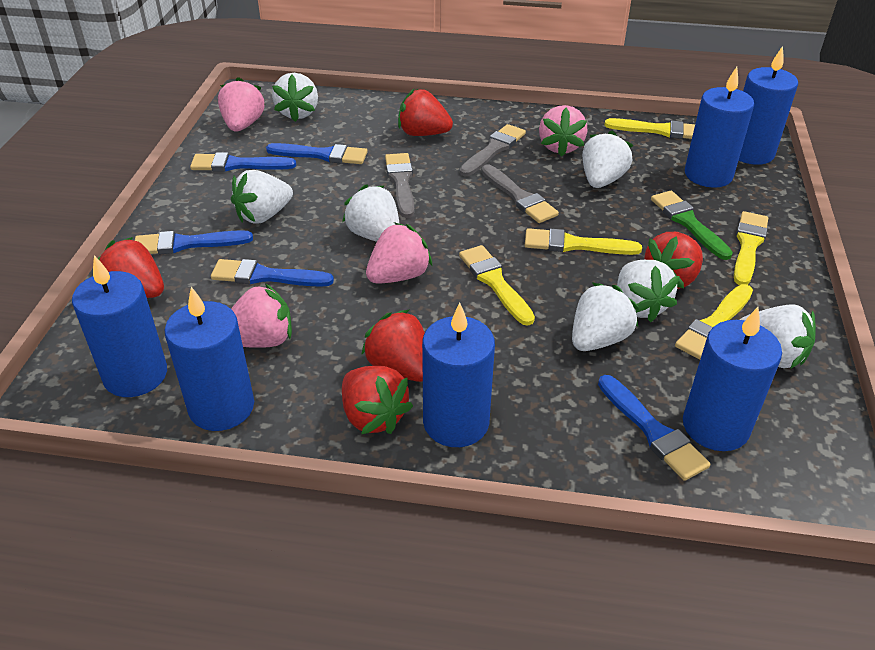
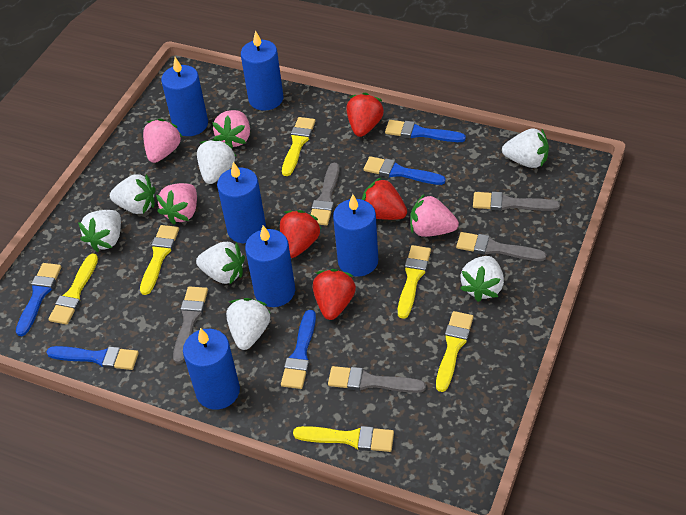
green brush: 1 -> 0
grey brush: 3 -> 5
red strawberry: 5 -> 4
yellow brush: 5 -> 6

